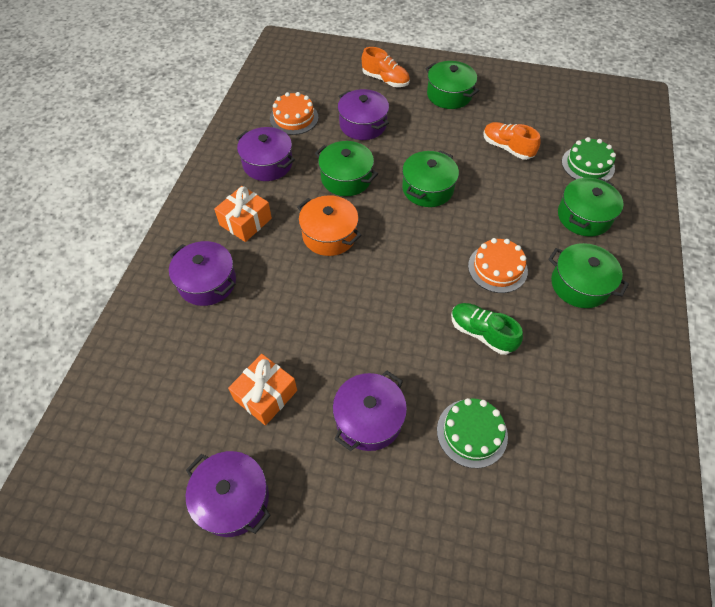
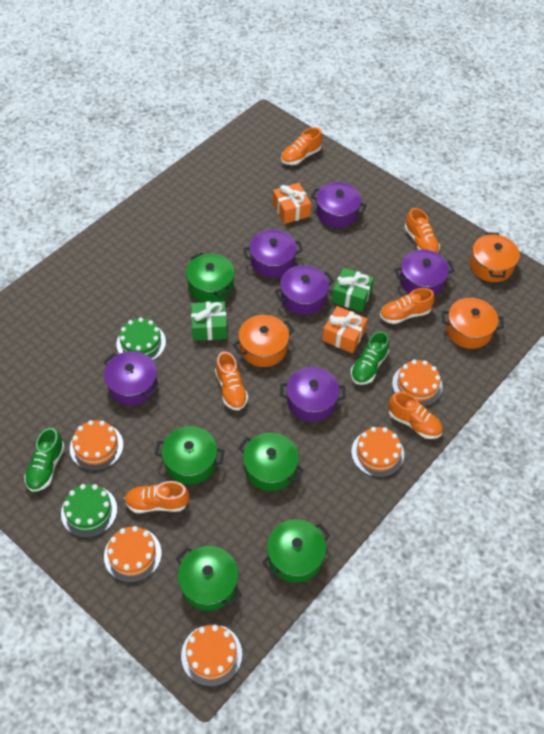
green gift: 0 -> 2
green shoe: 1 -> 2
orange cake: 2 -> 5
orange pot: 1 -> 3
orange shoe: 2 -> 6
purple pot: 5 -> 6

